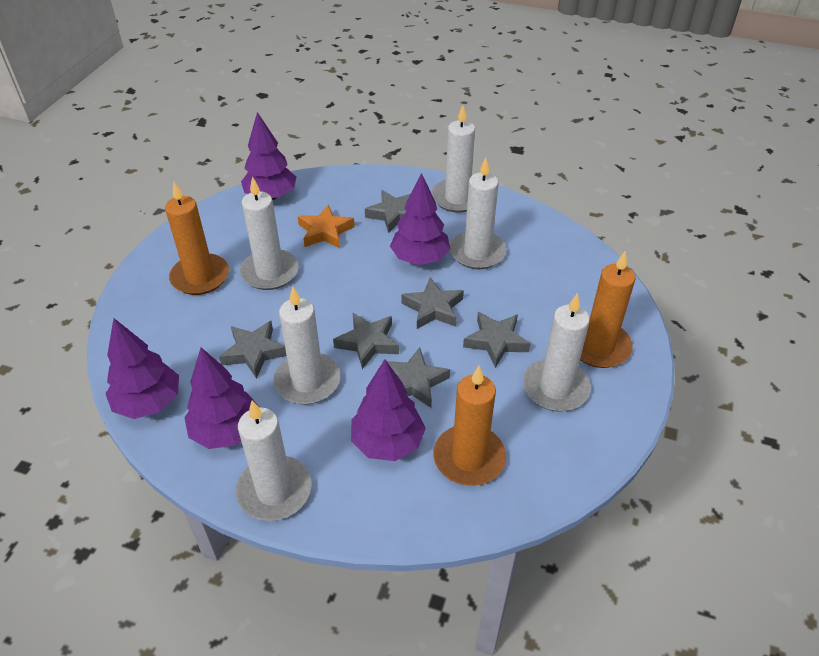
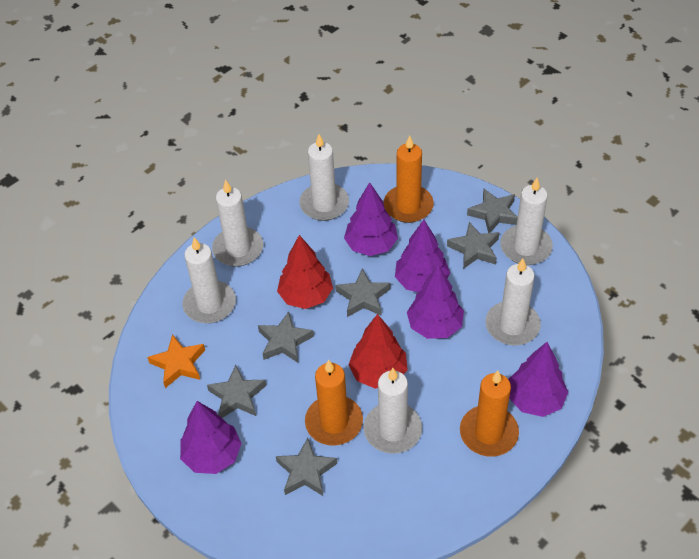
red tree: 0 -> 2

